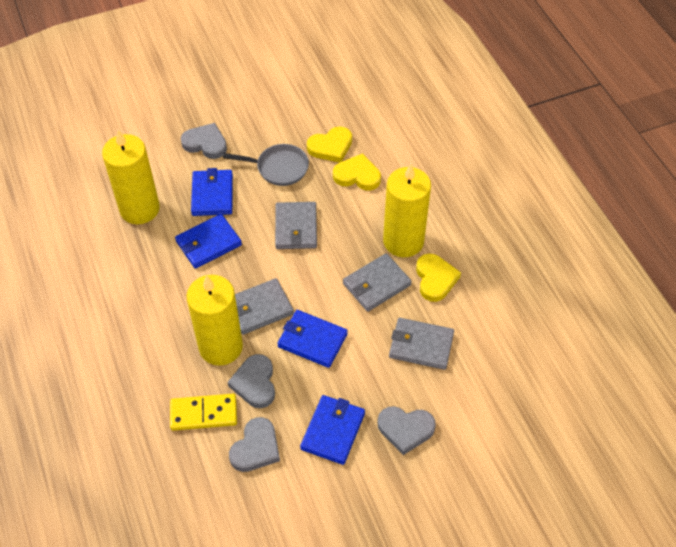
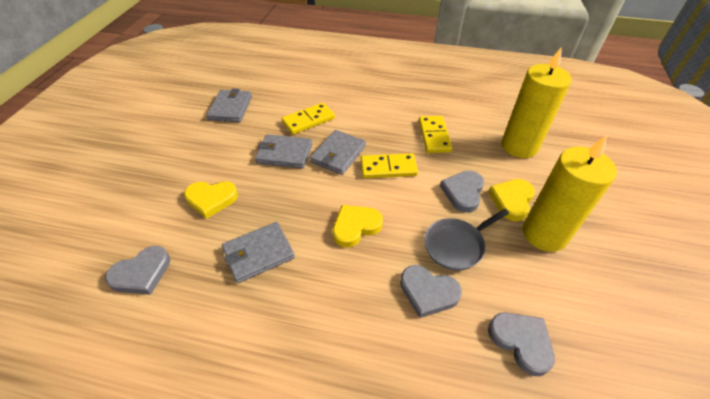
blue wallet: 4 -> 0
yellow candle: 3 -> 2
yellow domino: 1 -> 3

